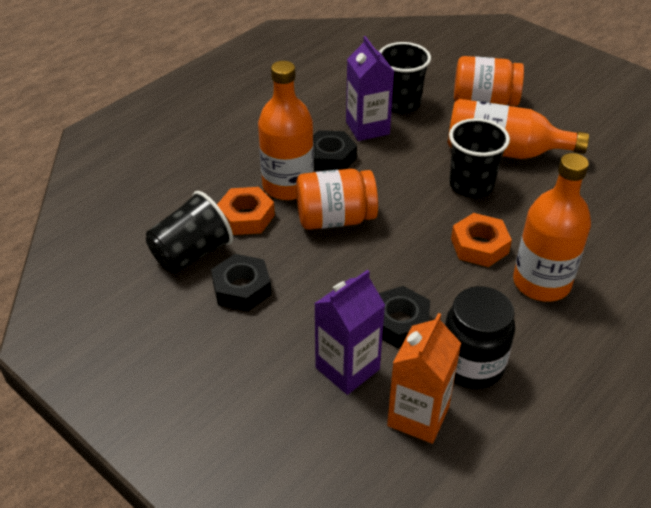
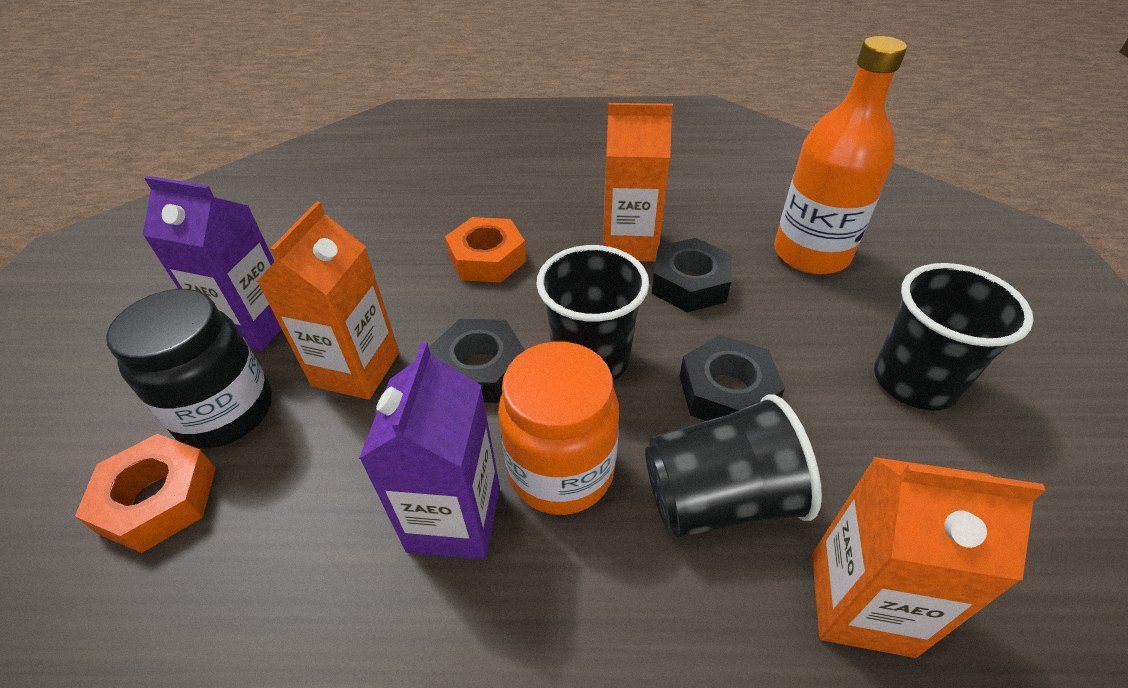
orange bottle: 3 -> 1
orange carton: 1 -> 3
orange jar: 2 -> 1

